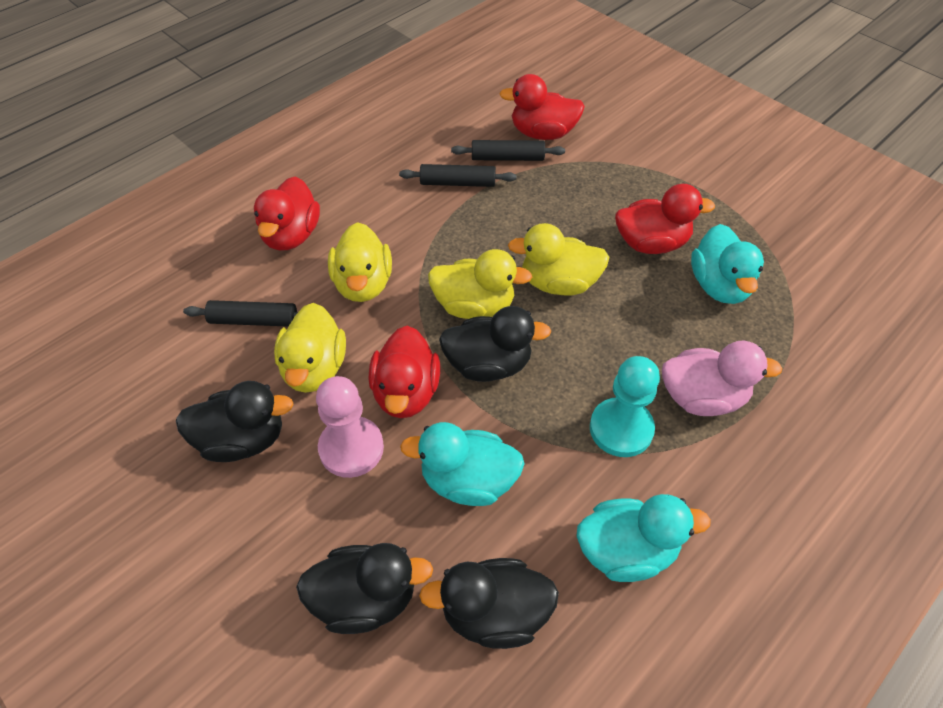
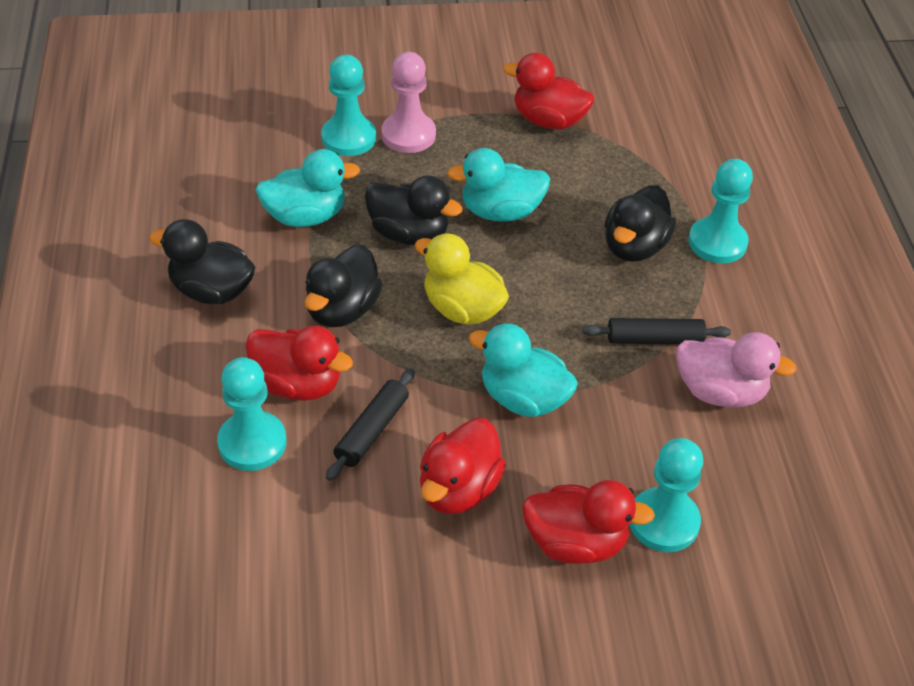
black rolling pin: 3 -> 2
turquoise pawn: 1 -> 4
yellow duck: 4 -> 1

